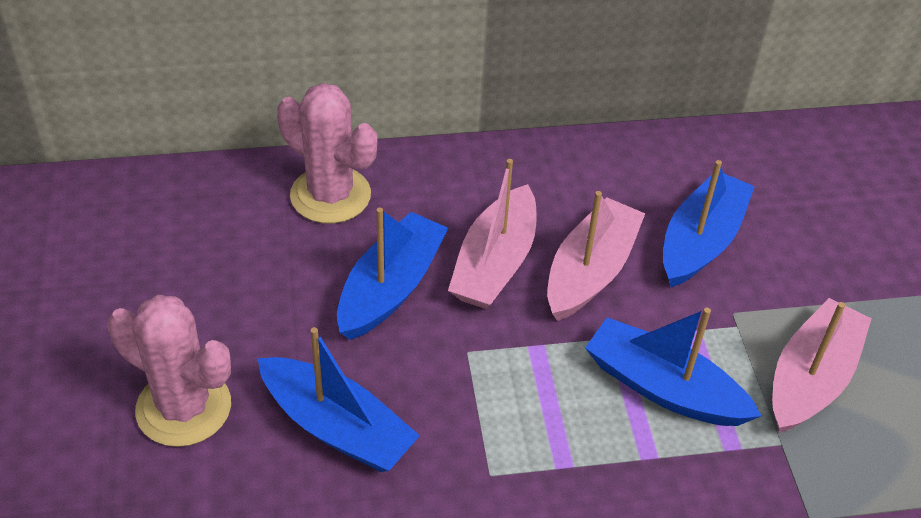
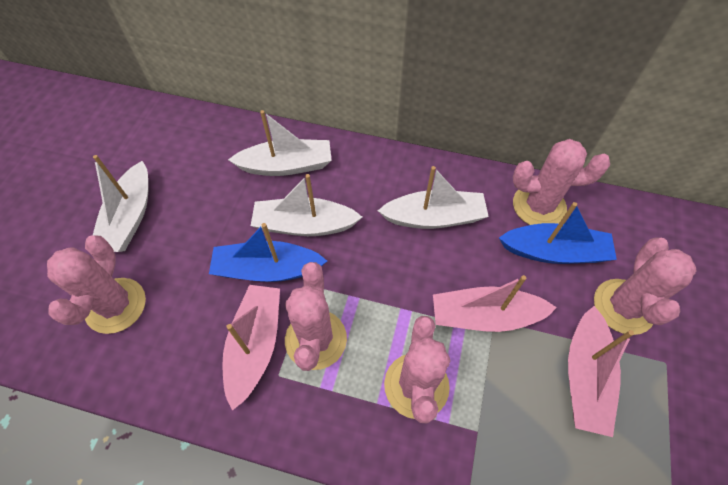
blue boat: 4 -> 2
pink cactus: 2 -> 5
white boat: 0 -> 4

